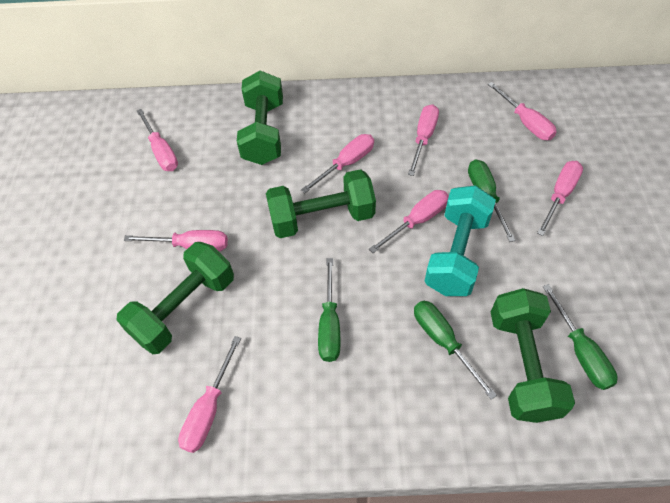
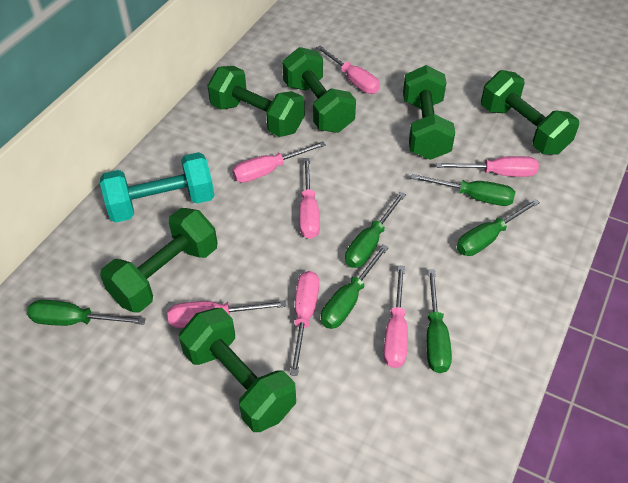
green dumbbell: 4 -> 6
green screwdriver: 4 -> 6
pink screwdriver: 8 -> 7

